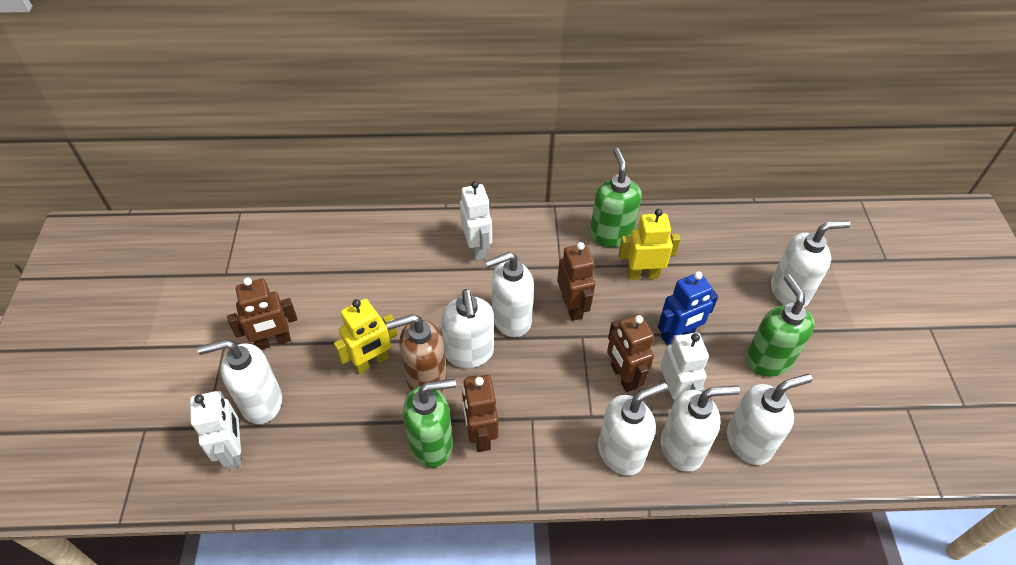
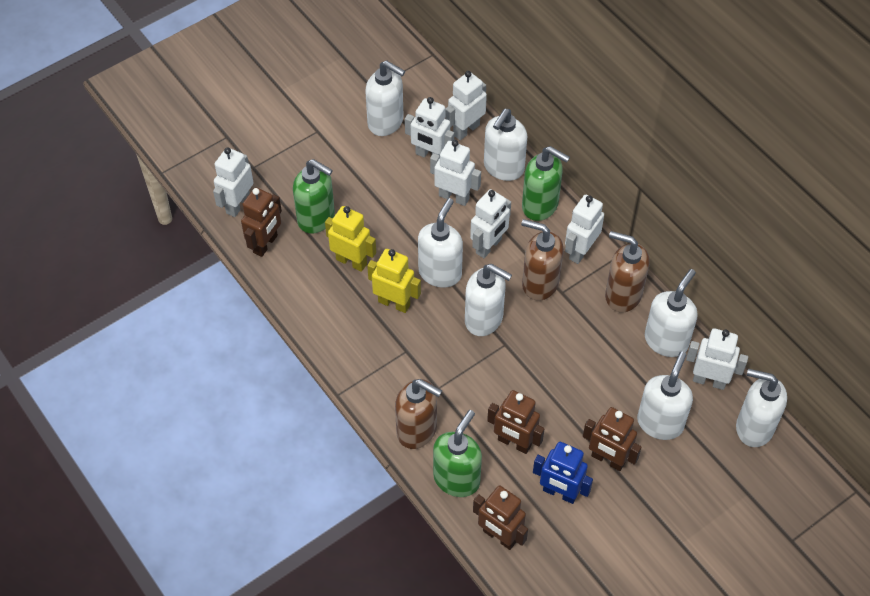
brown soap dispenser: 1 -> 3
white robot: 3 -> 7

